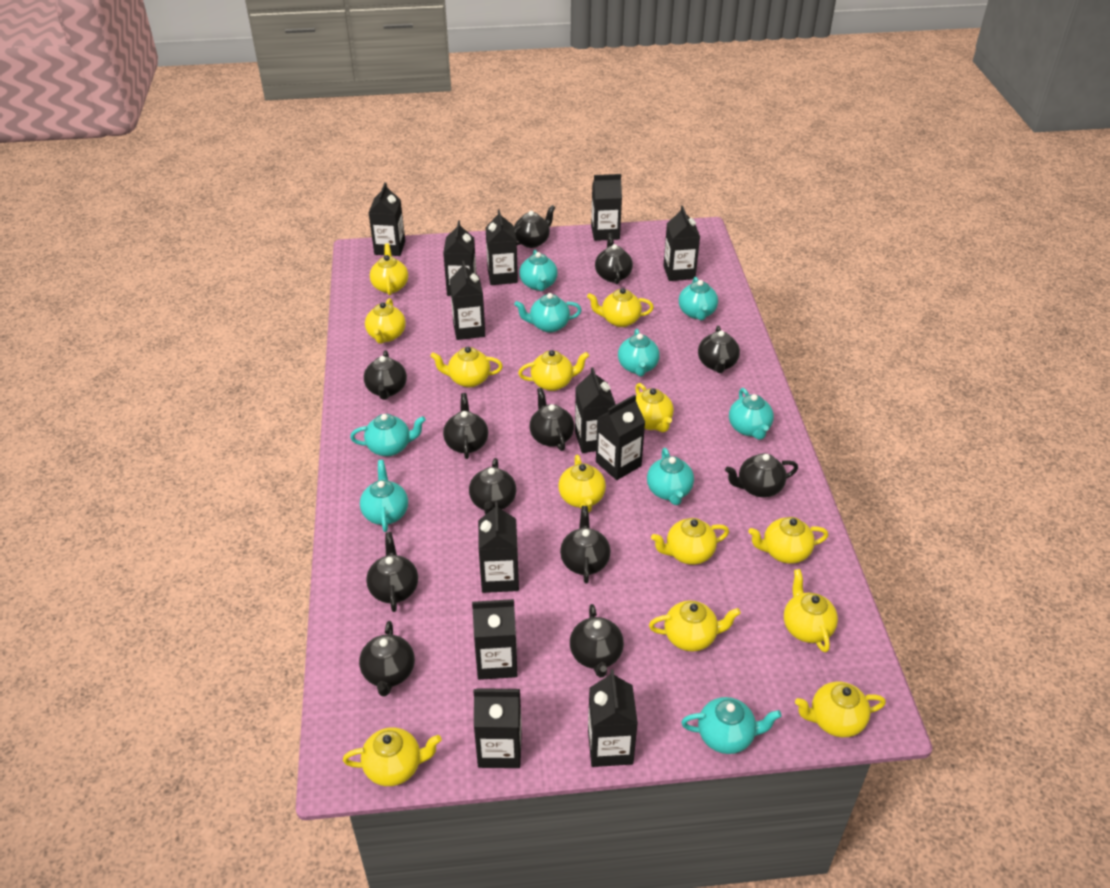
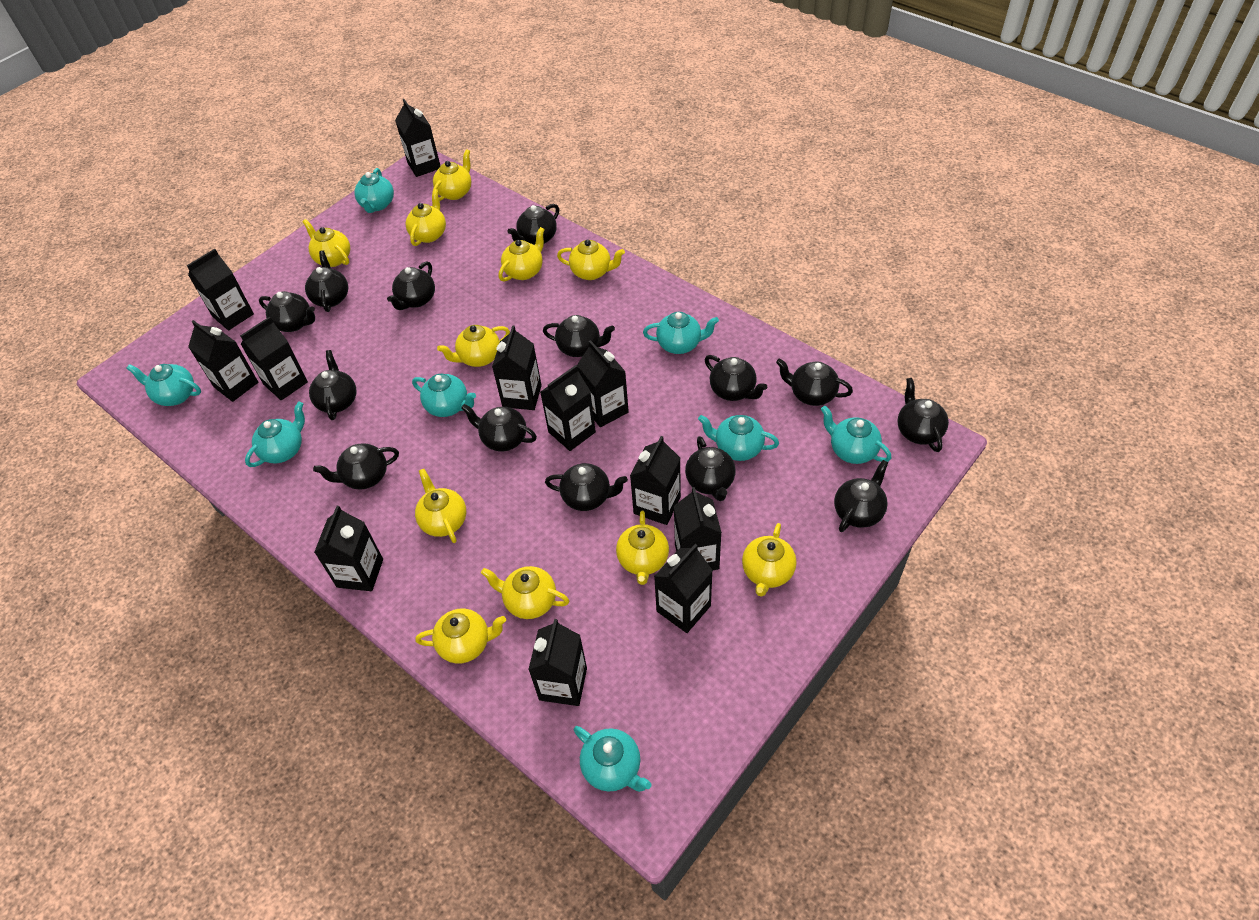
black teapot: 12 -> 14
turquoise teapot: 9 -> 8
yellow teapot: 13 -> 11

